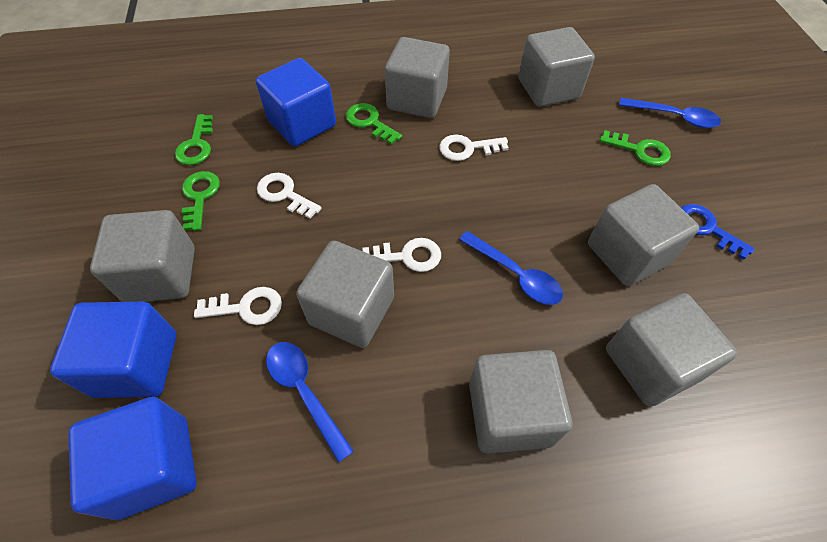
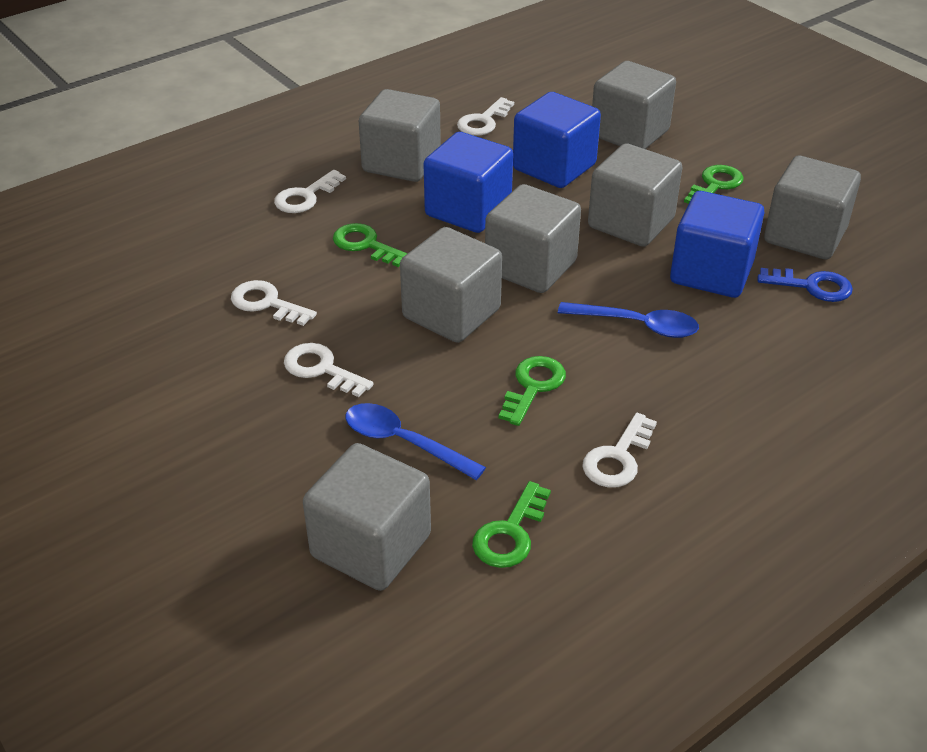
blue spoon: 3 -> 2
white key: 4 -> 5

